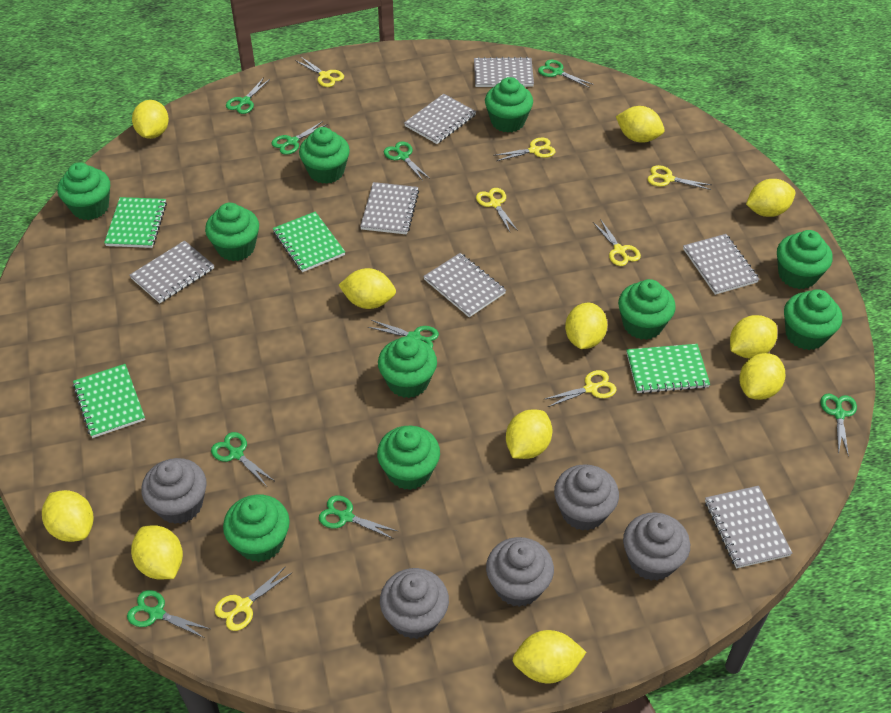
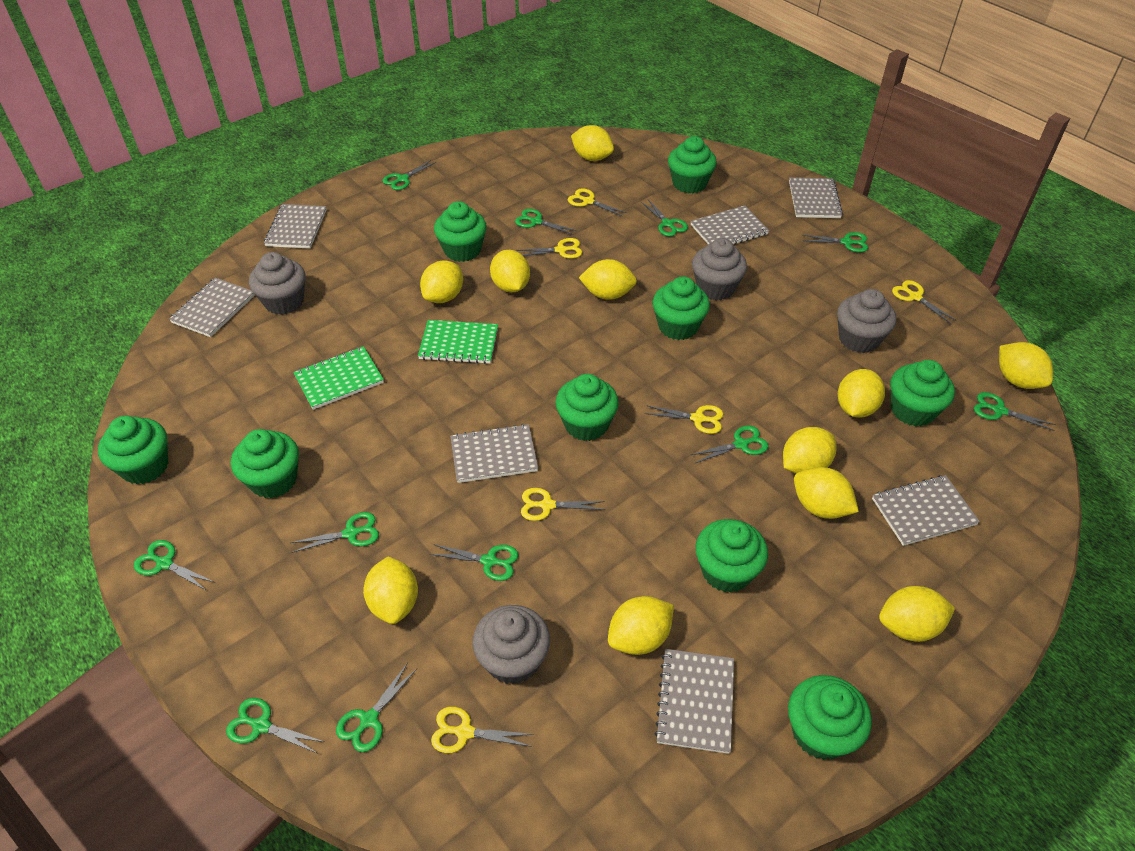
green cupcake: 10 -> 9
green notebook: 4 -> 2
green scissors: 9 -> 11
grey cupcake: 5 -> 4
yellow scissors: 7 -> 6

